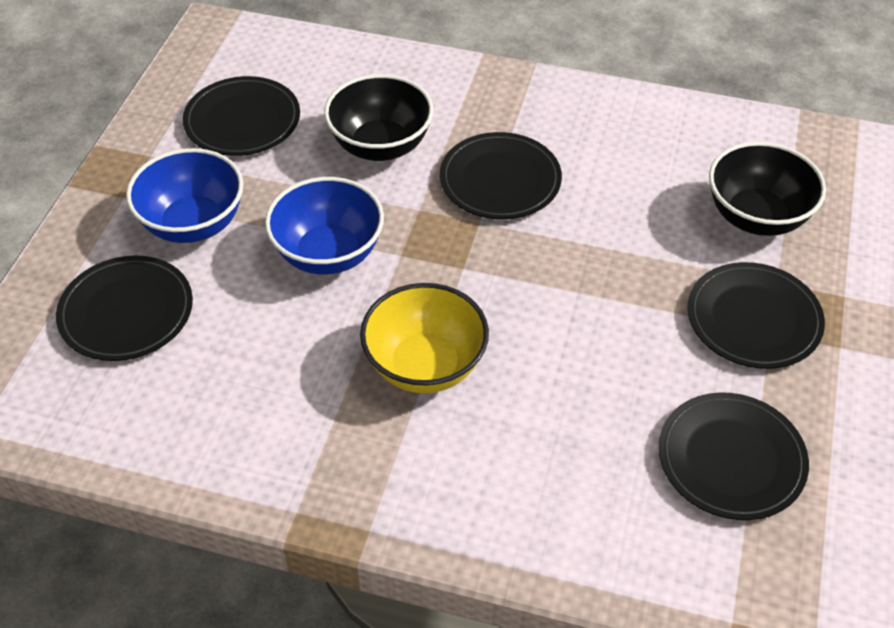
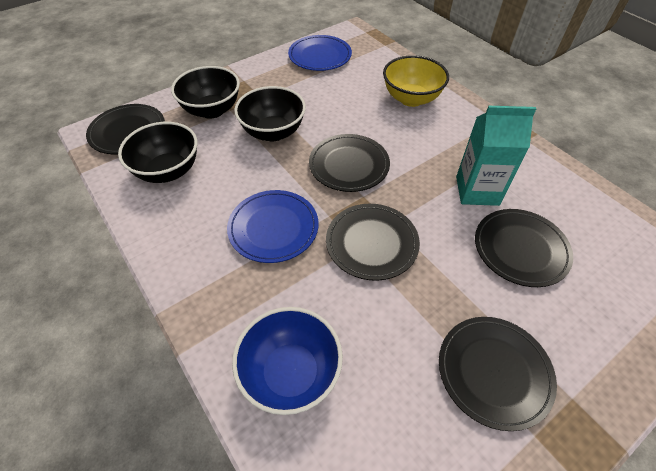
black bowl: 2 -> 3
blue bowl: 2 -> 1
blue plate: 0 -> 2
turquoise carton: 0 -> 1

